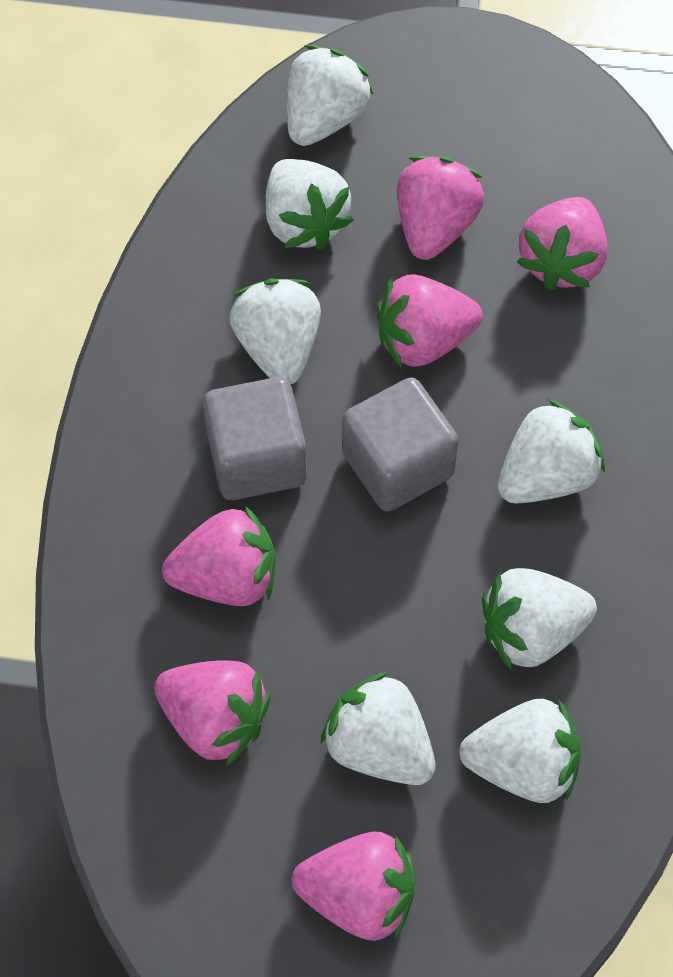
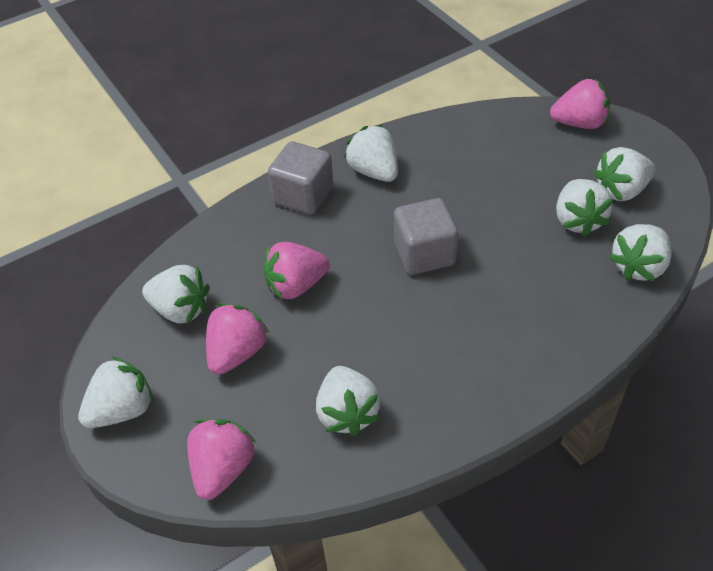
pink strawberry: 6 -> 4

